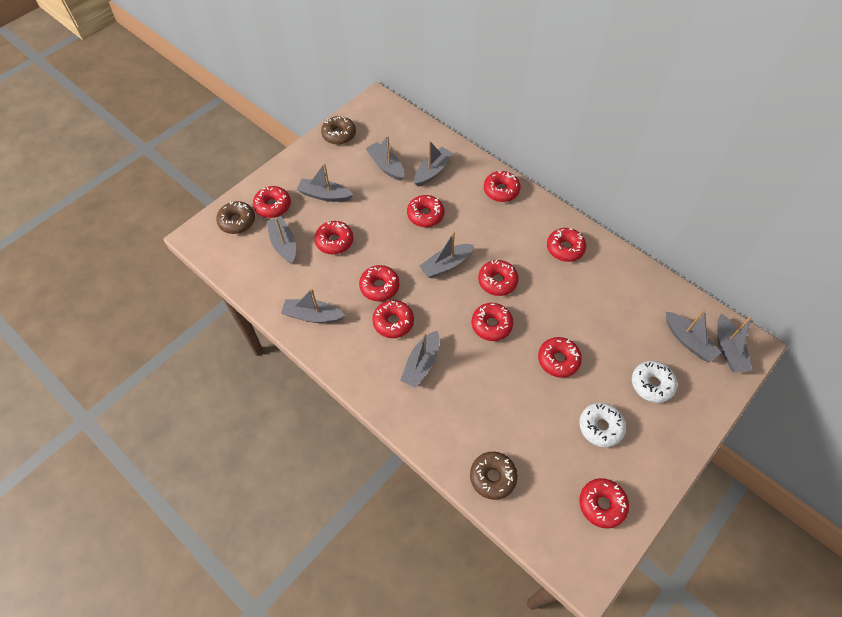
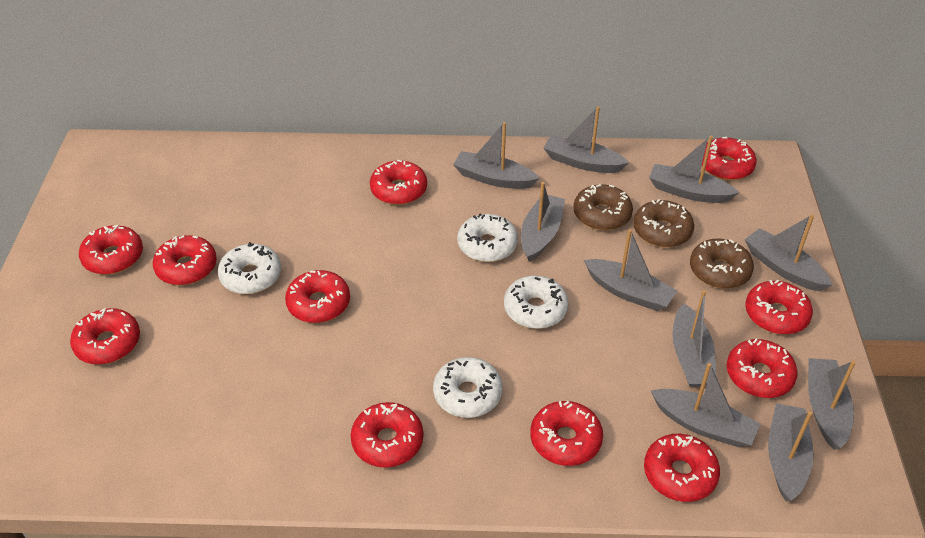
grey boat: 9 -> 10
white donut: 2 -> 4

